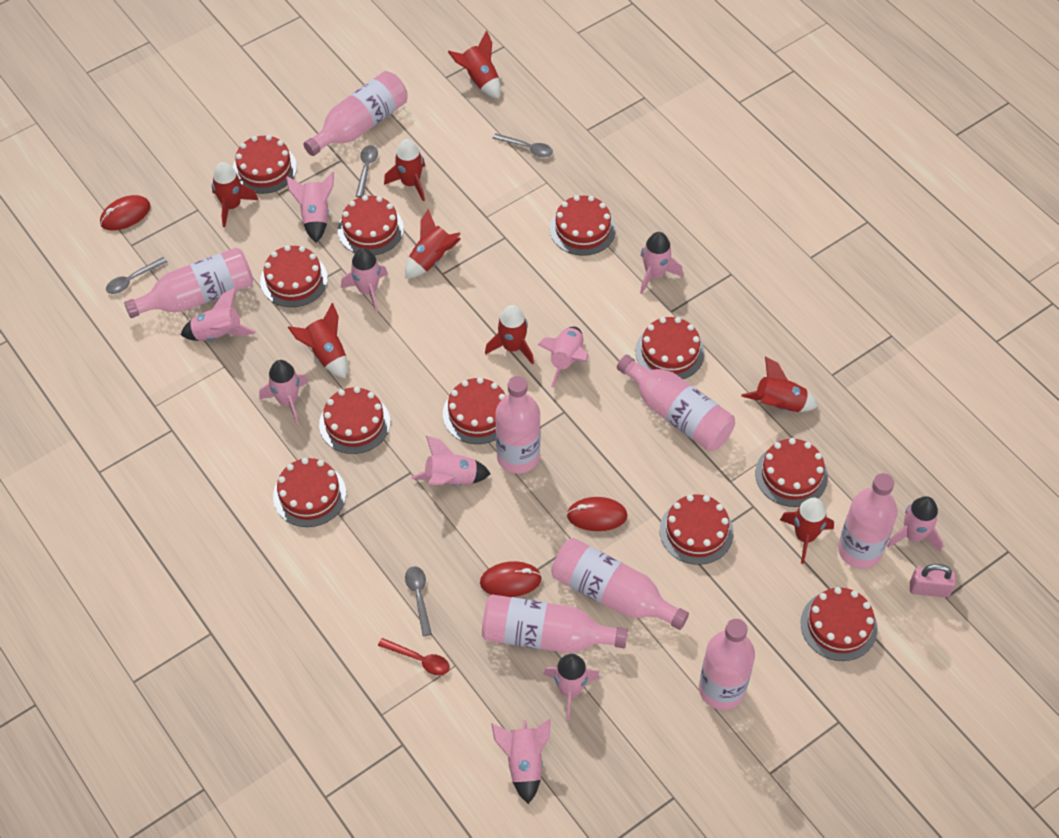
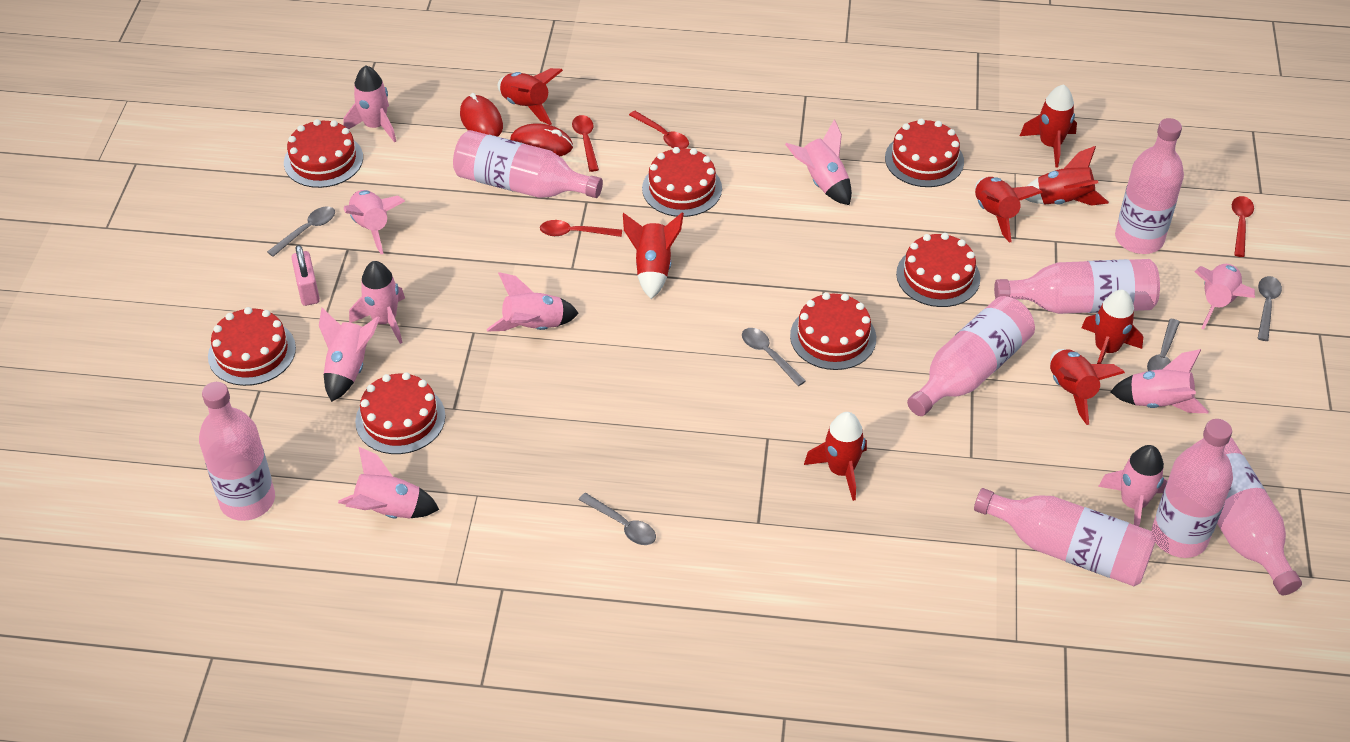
grey spoon: 4 -> 5
red cake: 11 -> 7
red mouse: 3 -> 2
red spoon: 1 -> 4

